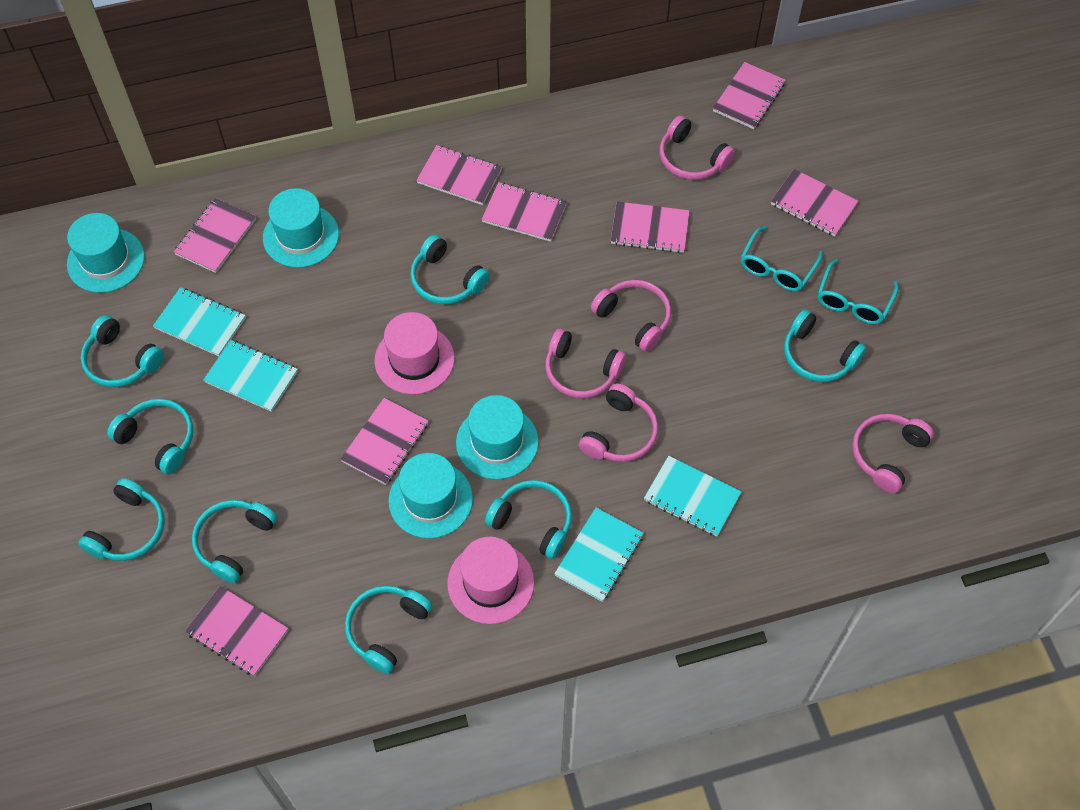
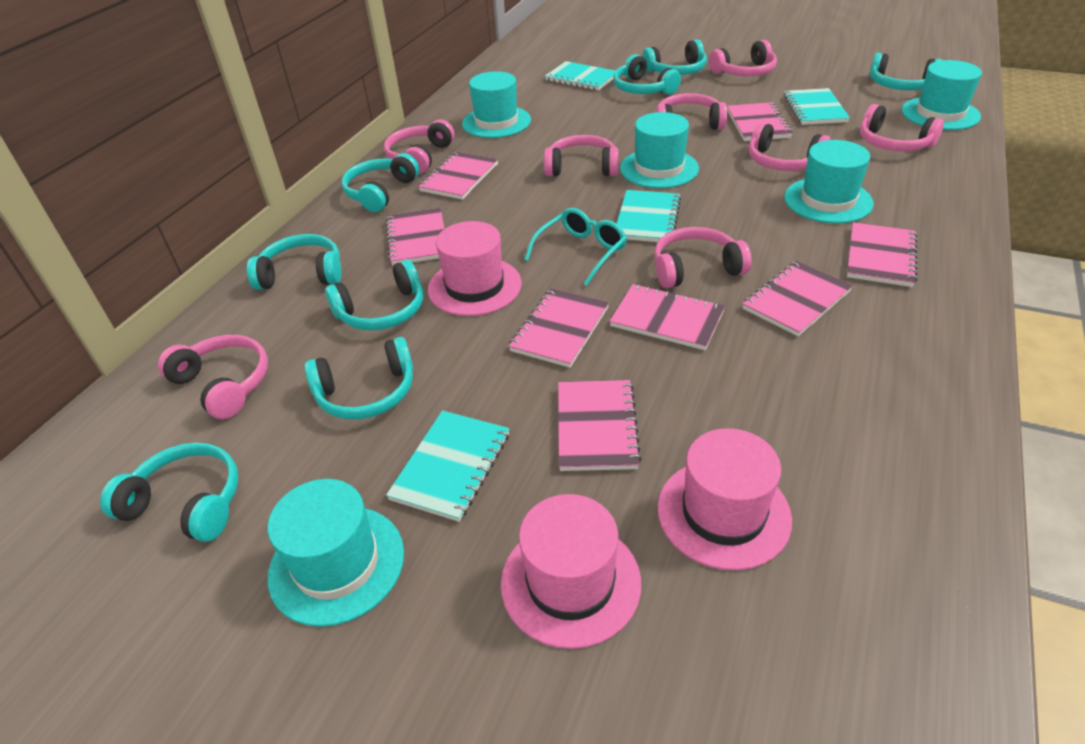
pink hat: 2 -> 3
pink headphones: 5 -> 8
turquoise glasses: 2 -> 1
turquoise hat: 4 -> 5

